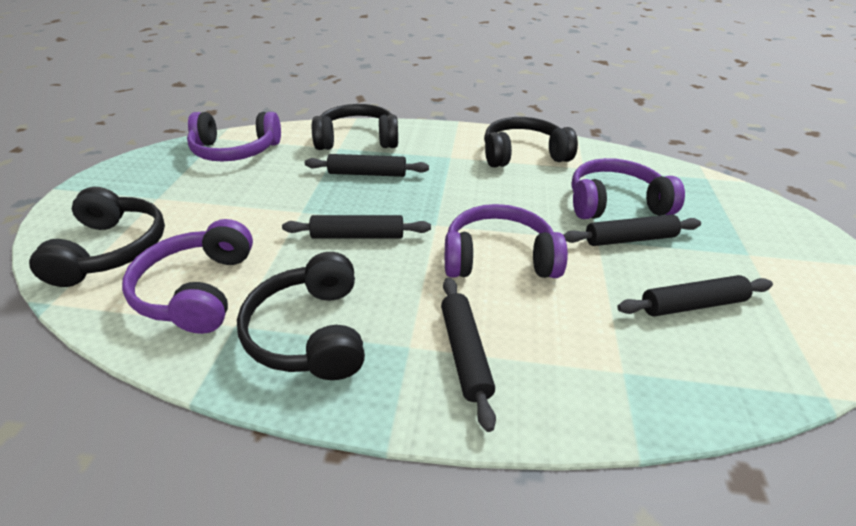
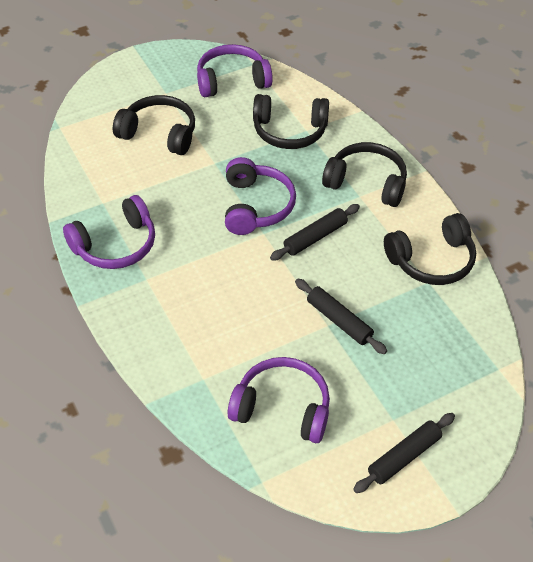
black rolling pin: 5 -> 3

